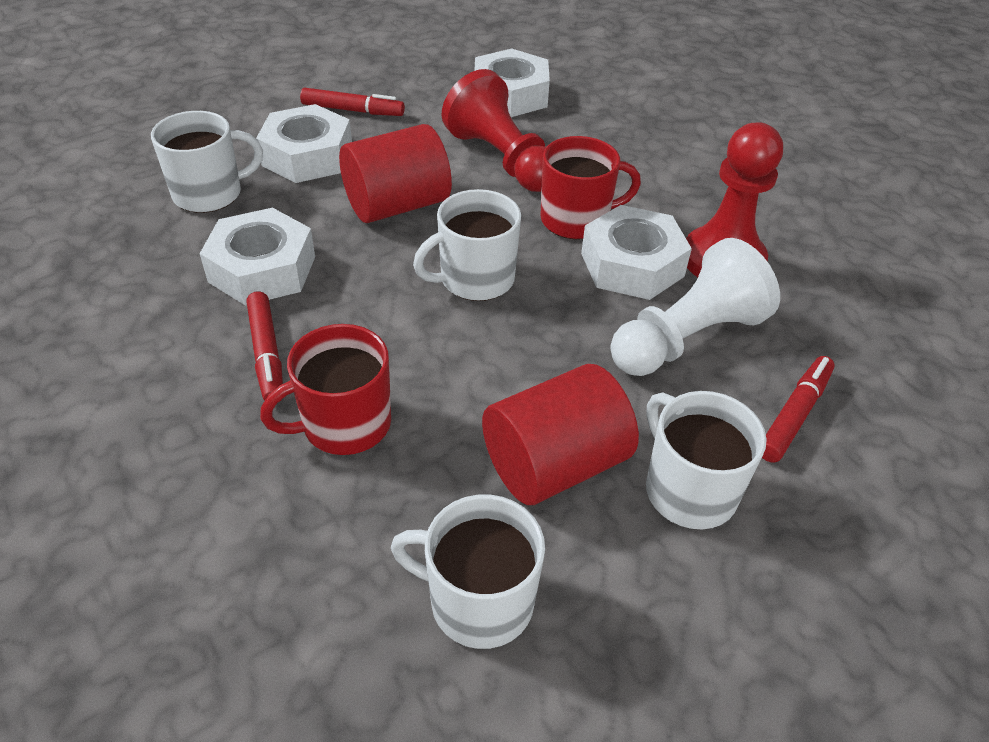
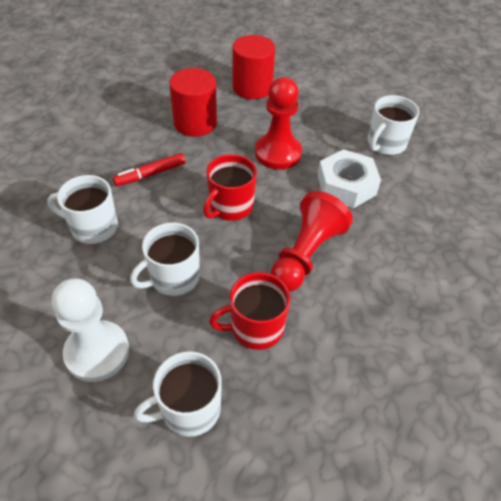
red marker: 3 -> 1
white nut: 4 -> 1

